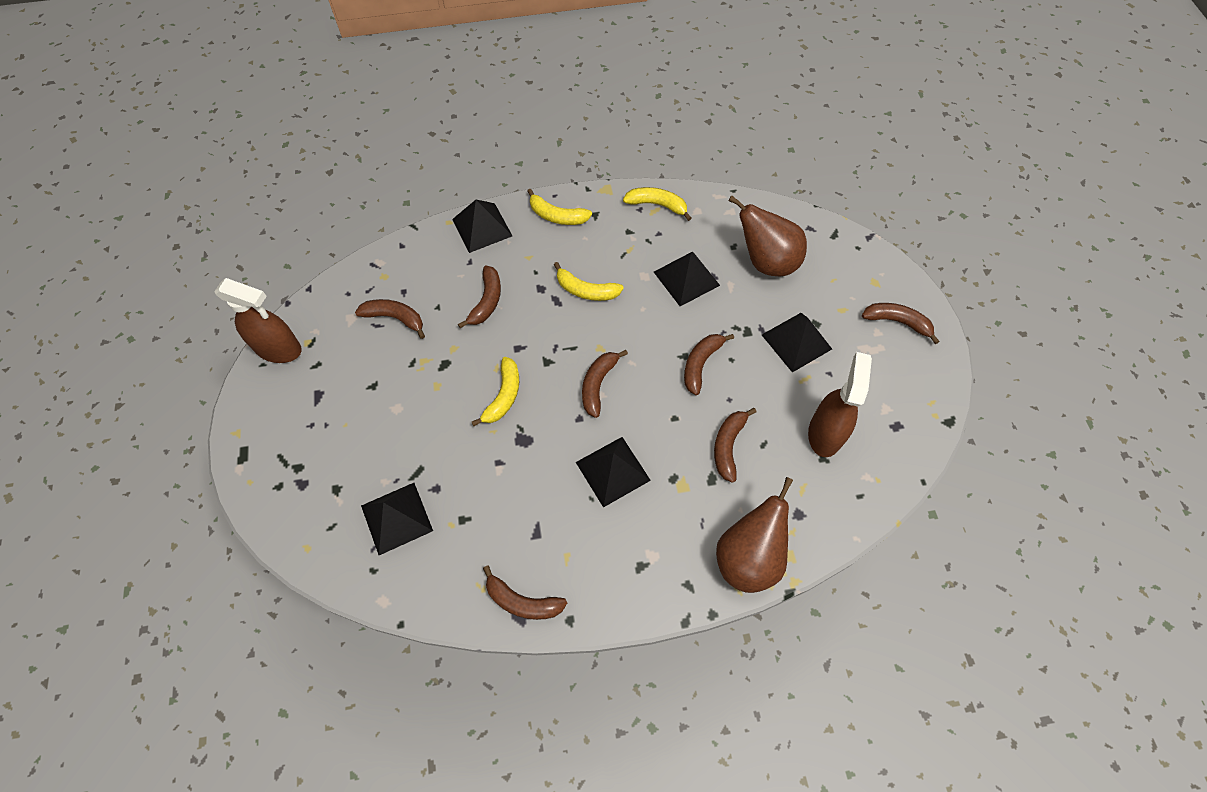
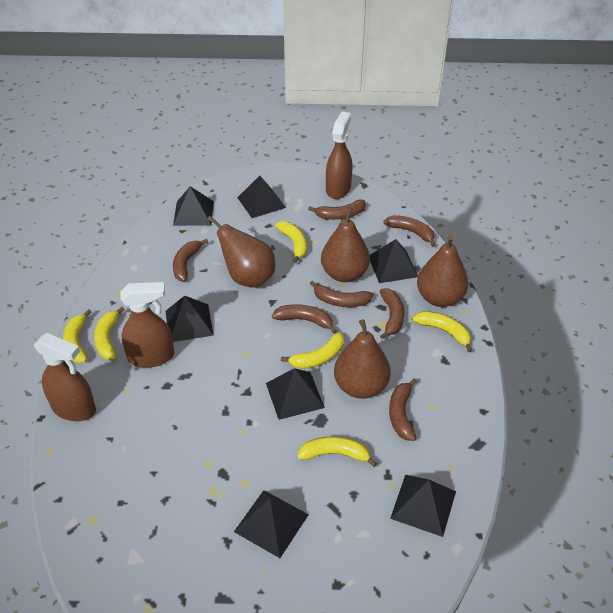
black pyramid: 5 -> 7
brown pear: 2 -> 4
brown spray bottle: 2 -> 3
yellow banana: 4 -> 6

